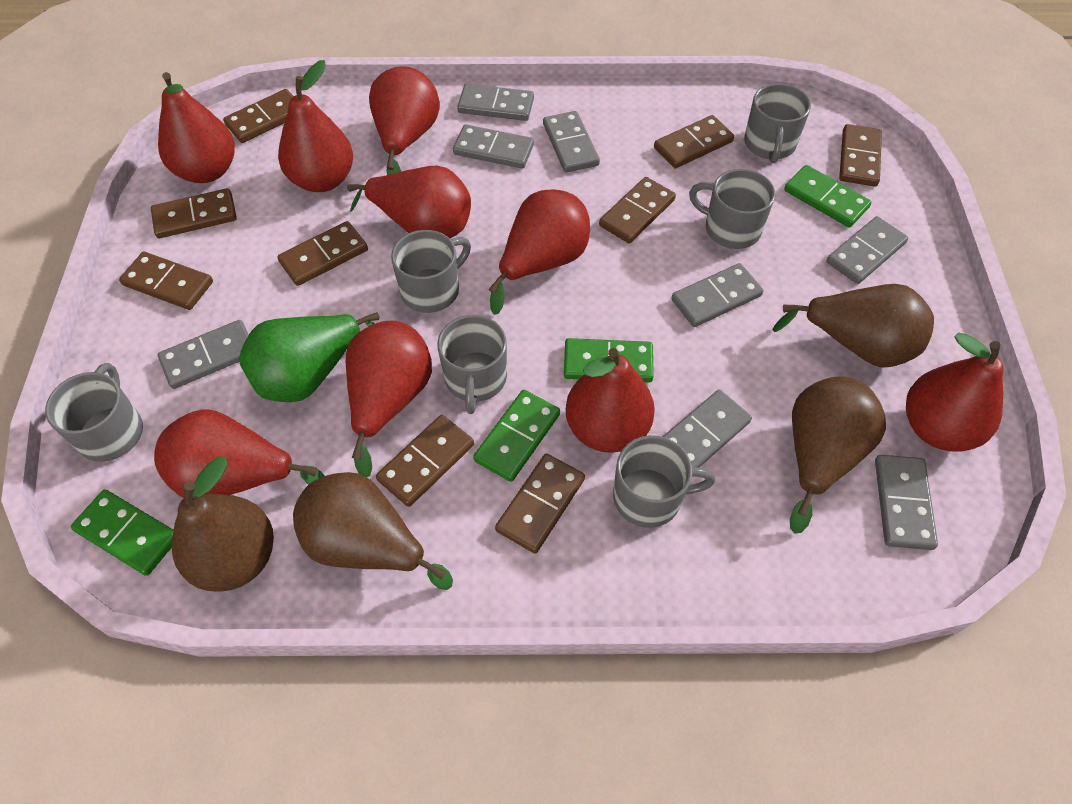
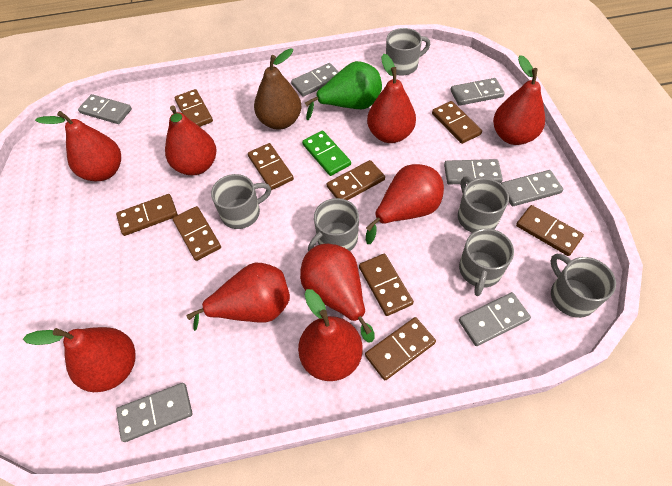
brown pear: 4 -> 1
green domino: 4 -> 1
grey domino: 8 -> 7

